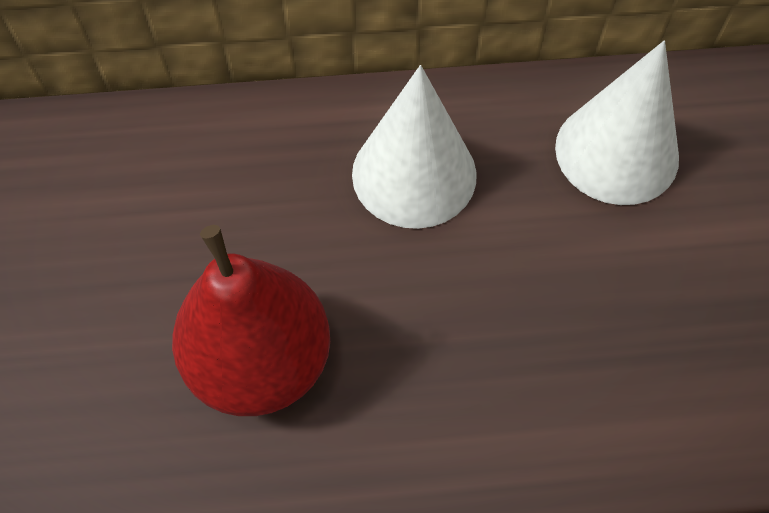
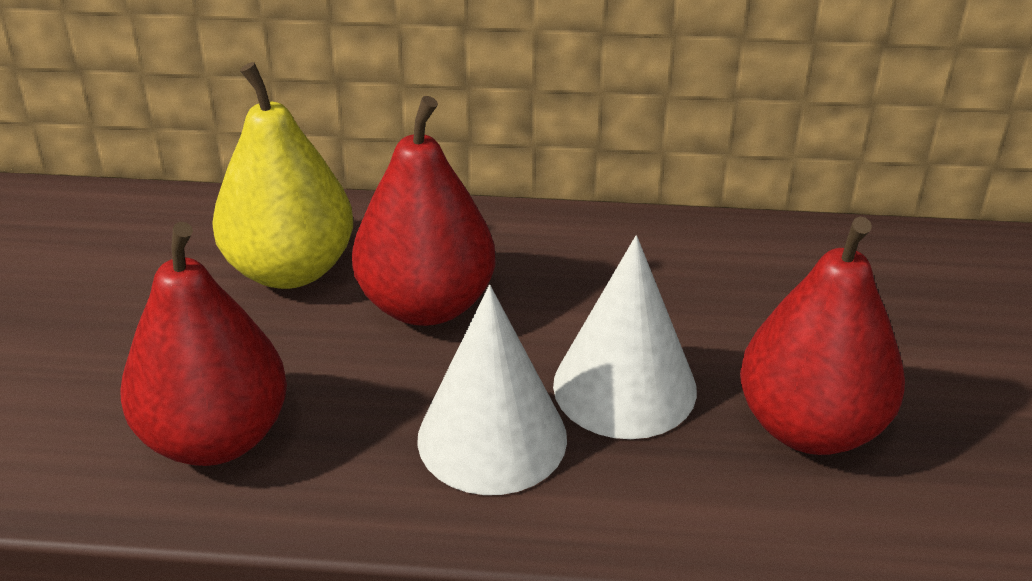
red pear: 1 -> 3
yellow pear: 0 -> 1

